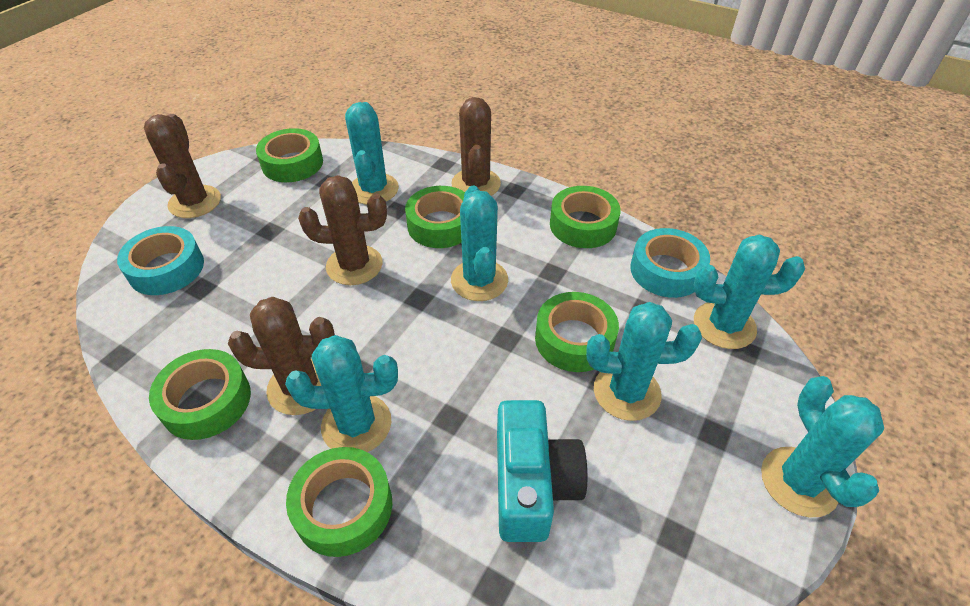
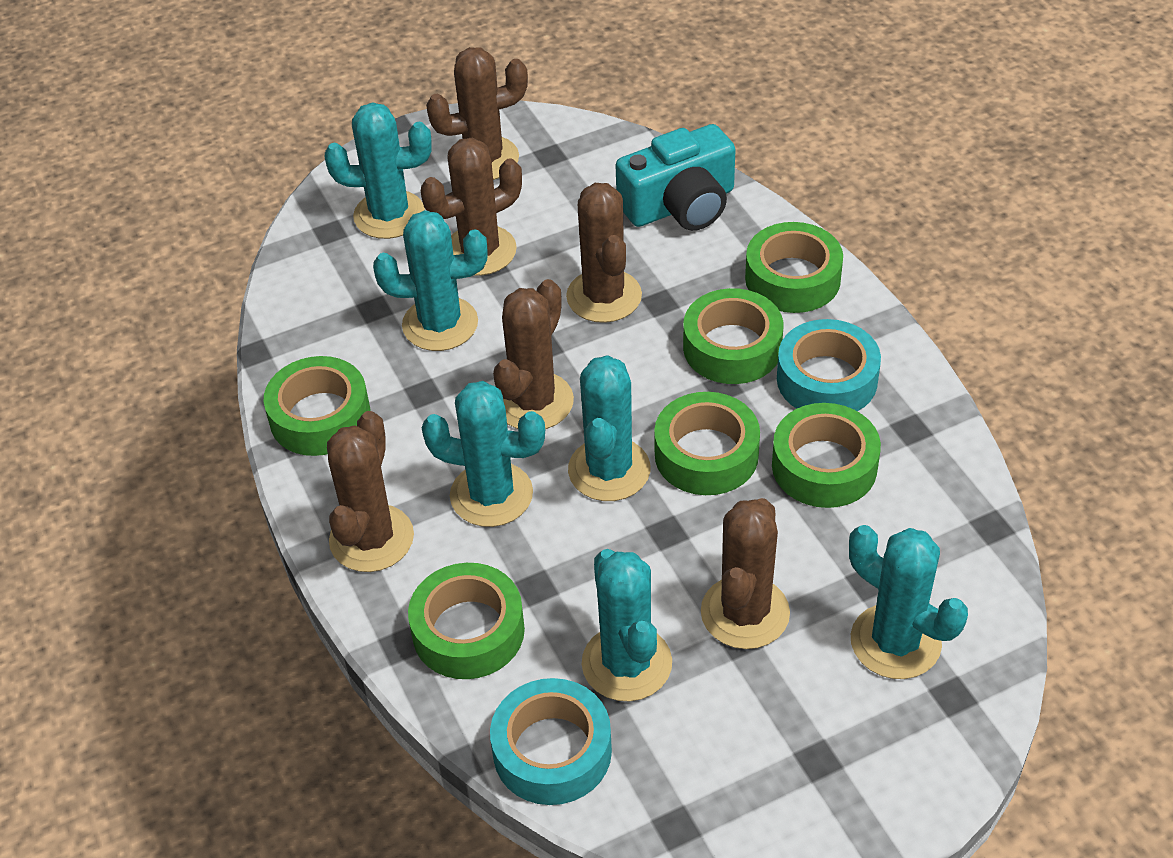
brown cactus: 4 -> 6

